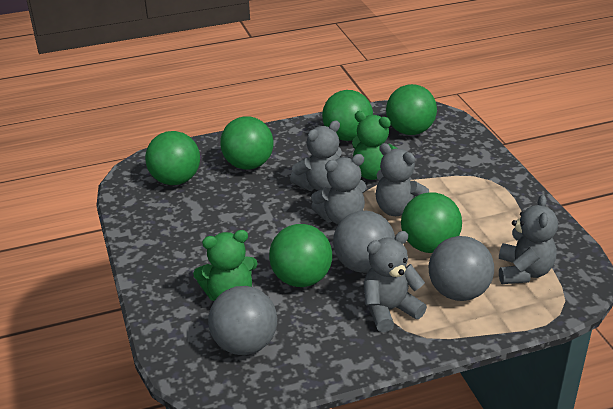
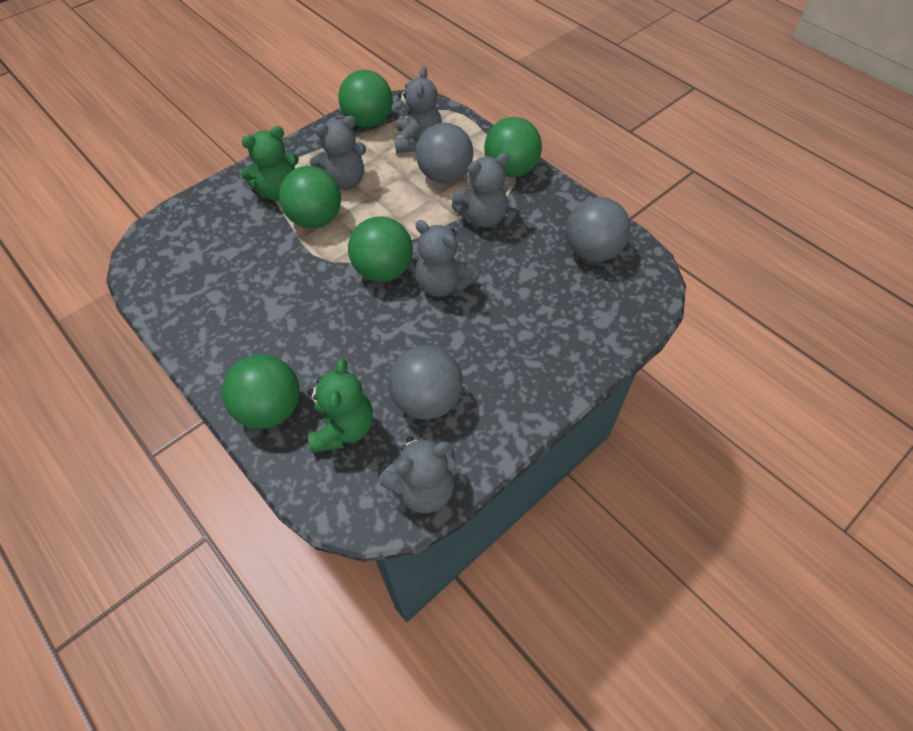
green ball: 6 -> 5

